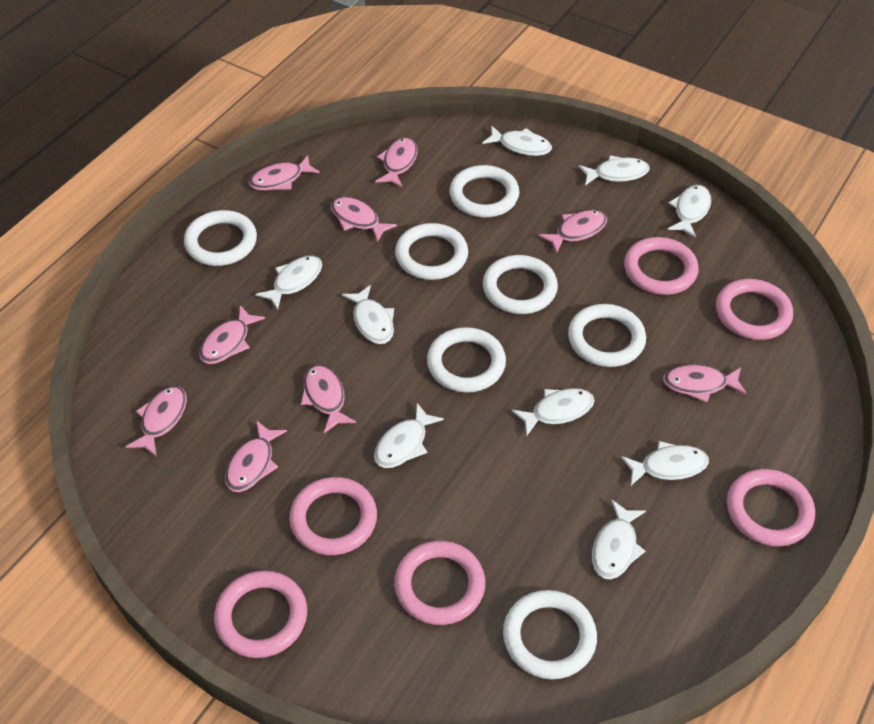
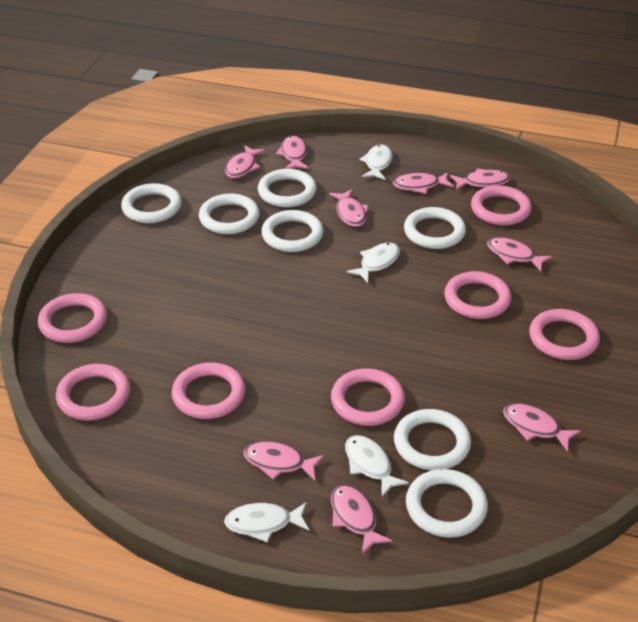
pink ring: 6 -> 7
white fish: 9 -> 4

